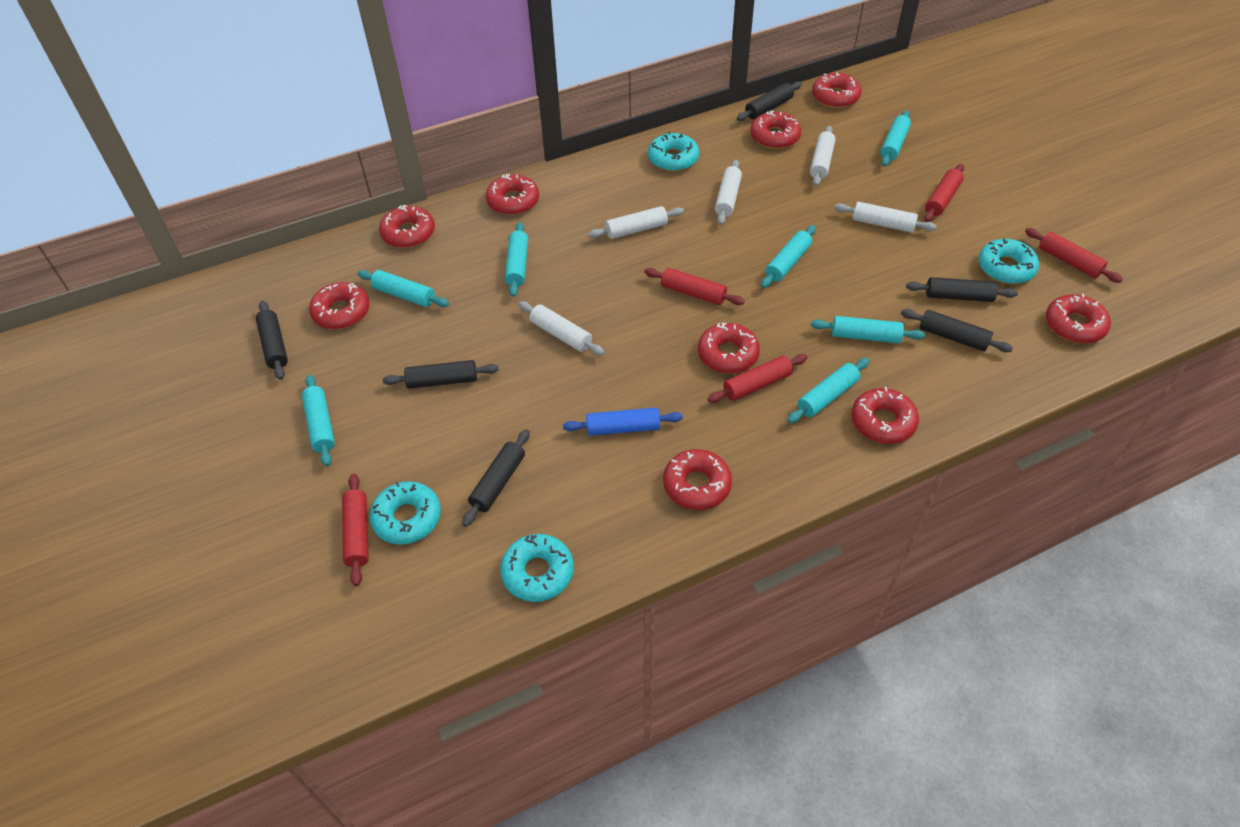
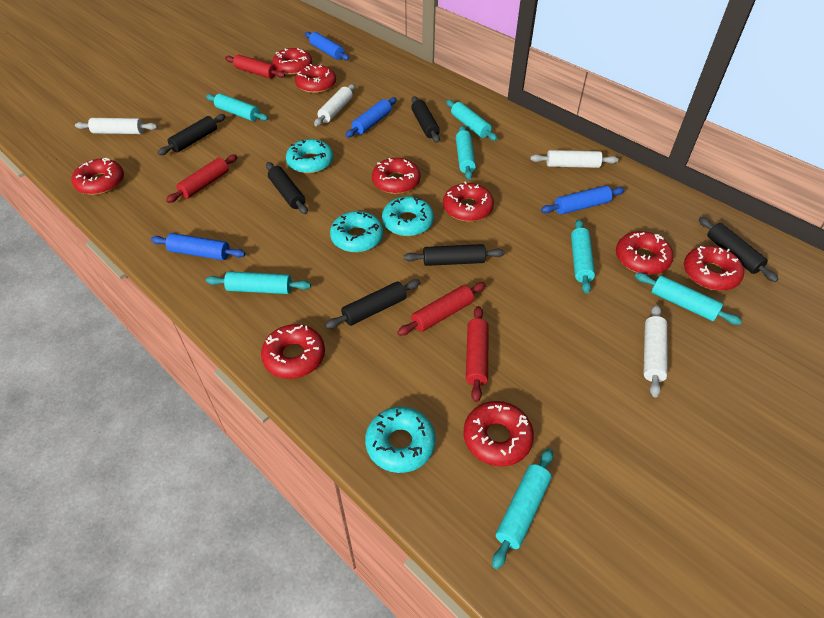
blue rolling pin: 1 -> 4
red rolling pin: 5 -> 4
white rolling pin: 5 -> 4

